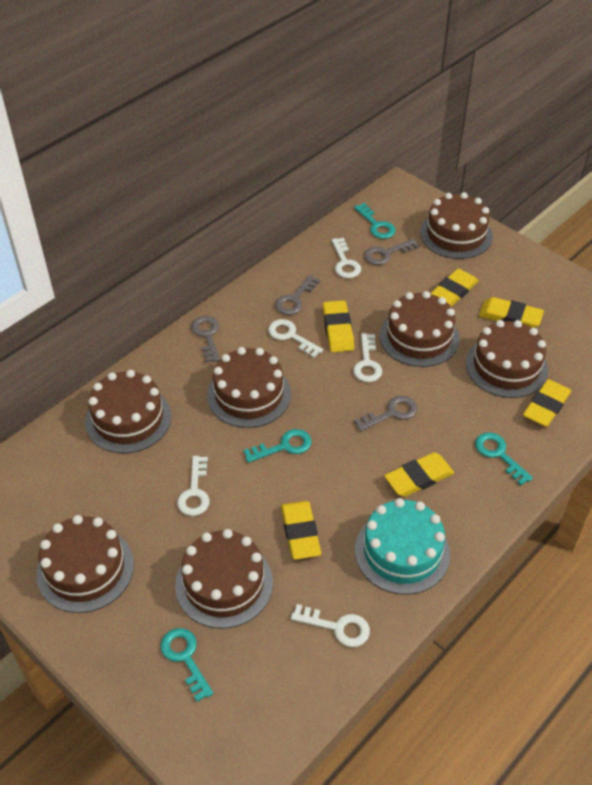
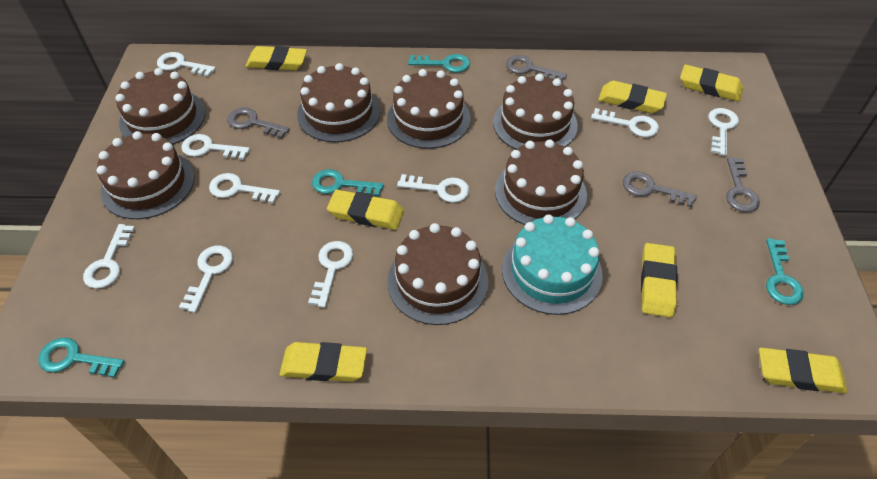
white key: 5 -> 9
yellow eraser: 6 -> 7

